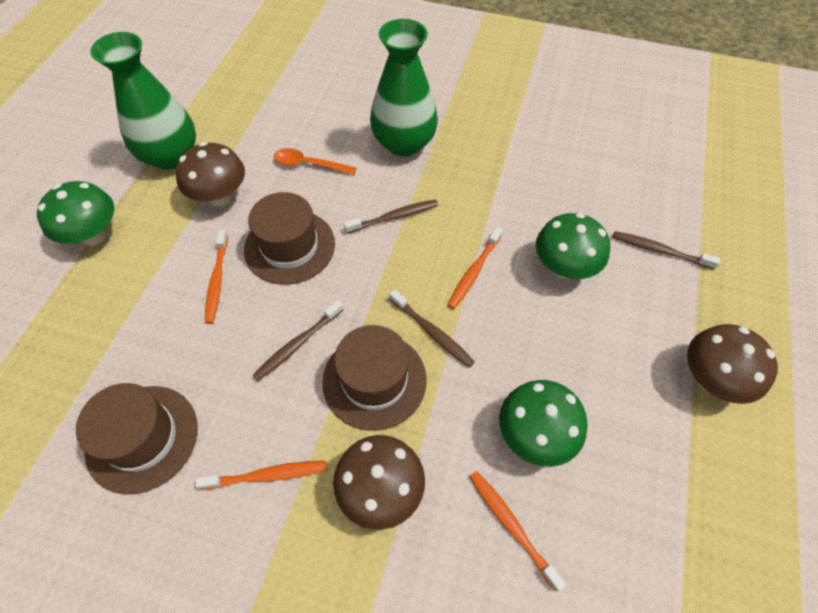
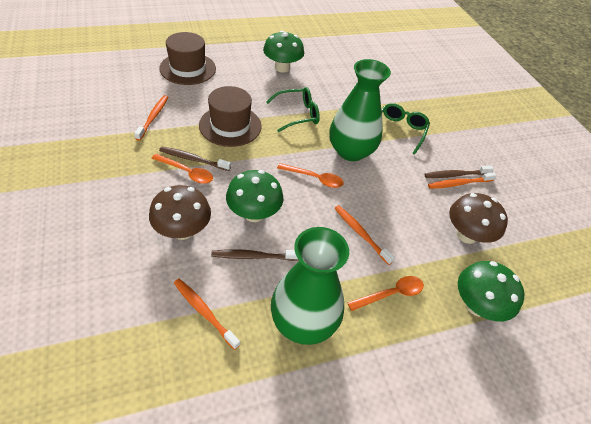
brown hat: 3 -> 2
brown mushroom: 3 -> 2
brown toothbrush: 4 -> 3
green glasses: 0 -> 2
orange spoon: 1 -> 3

